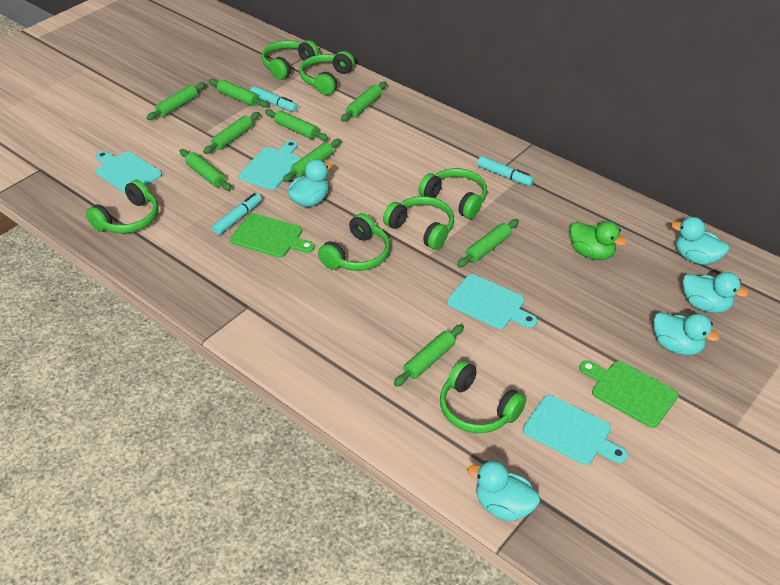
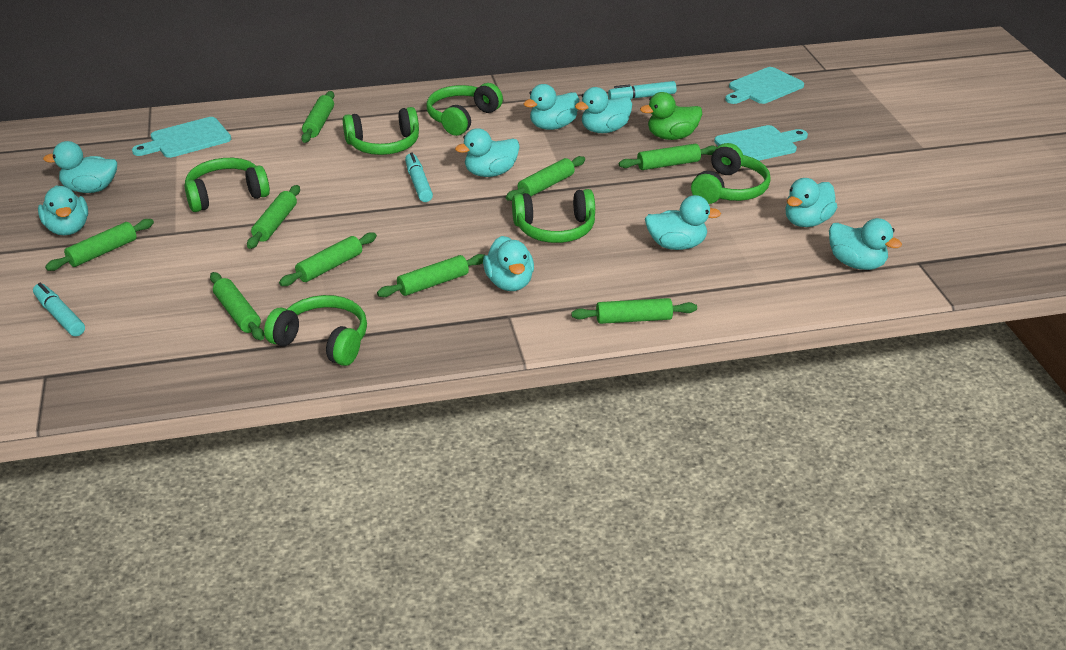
green cutting board: 2 -> 0
green headphones: 7 -> 6
turquoise cutting board: 4 -> 3
turquoise duck: 5 -> 9

